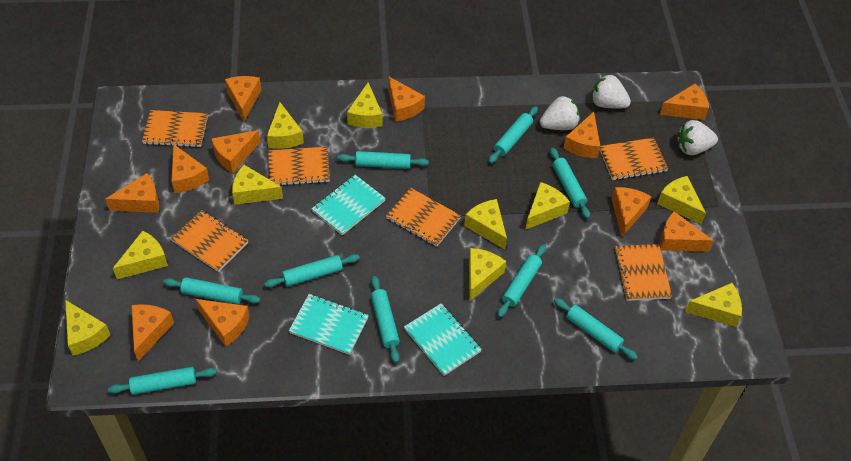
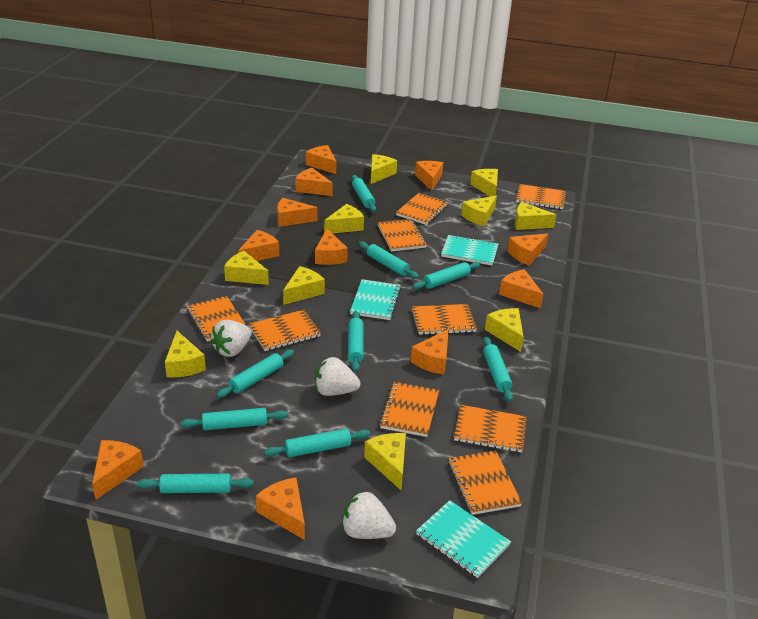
orange notebook: 6 -> 9

